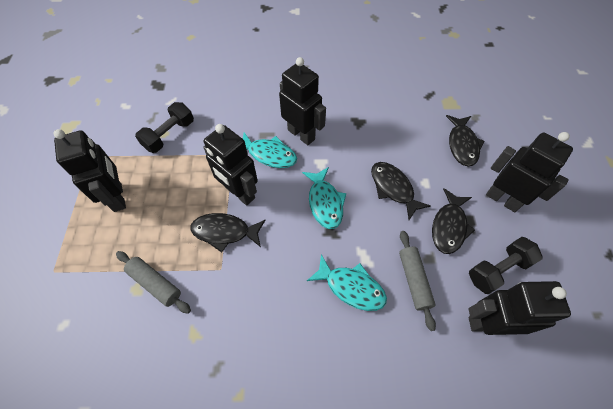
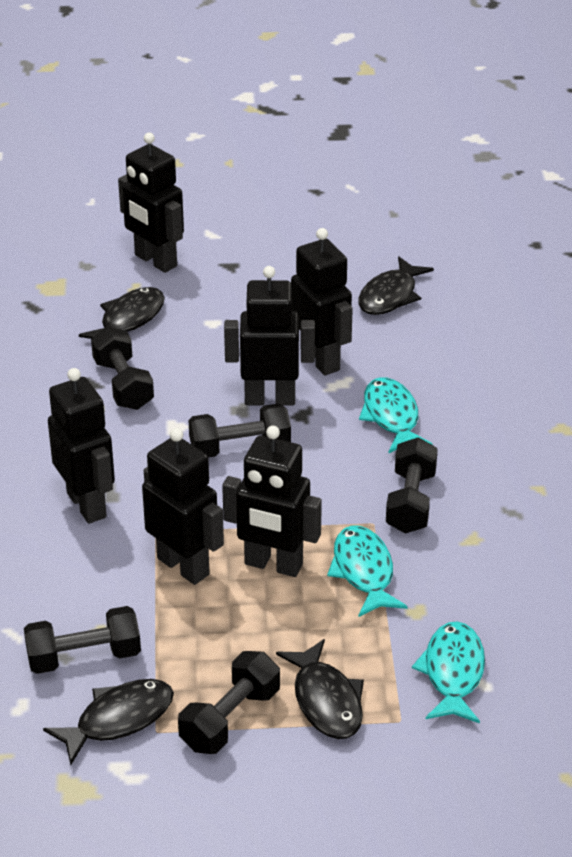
black dumbbell: 2 -> 5
black robot: 5 -> 6
grey rolling pin: 2 -> 0

